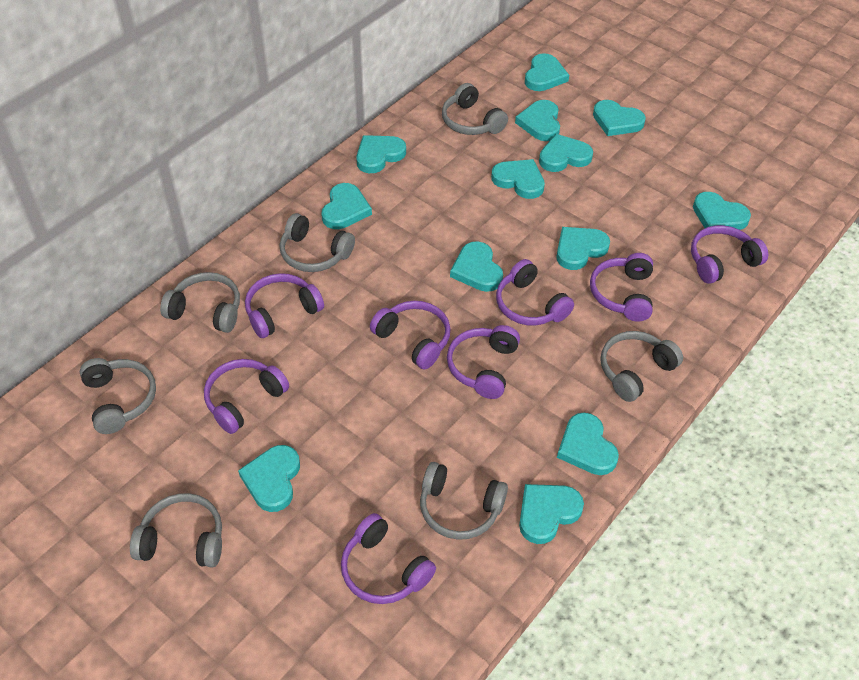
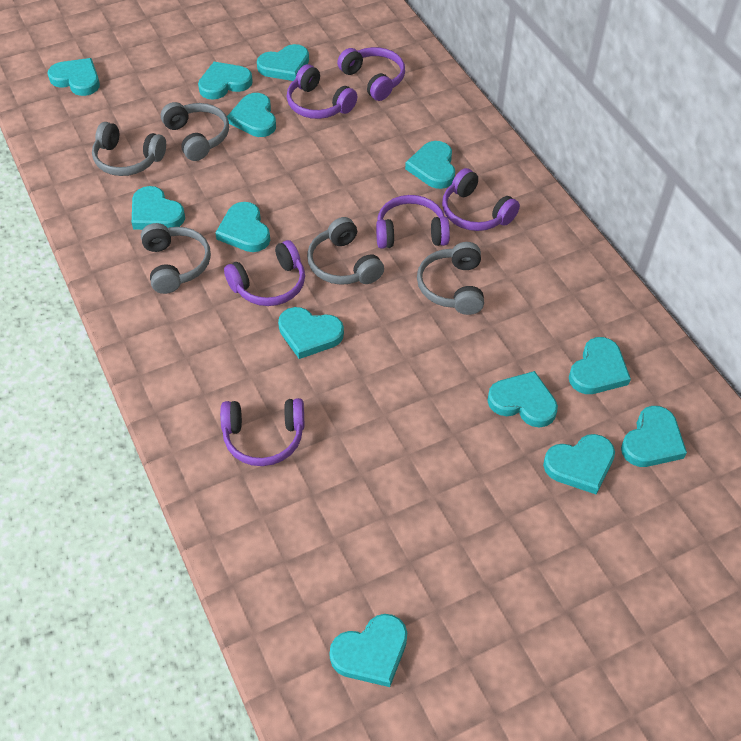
grey headphones: 7 -> 5
purple headphones: 8 -> 6

